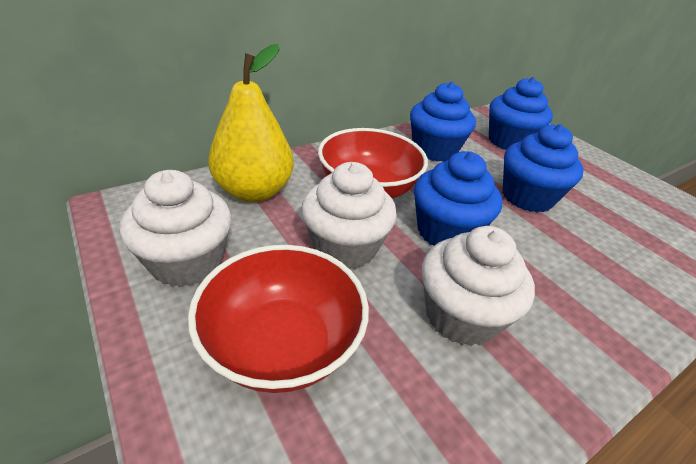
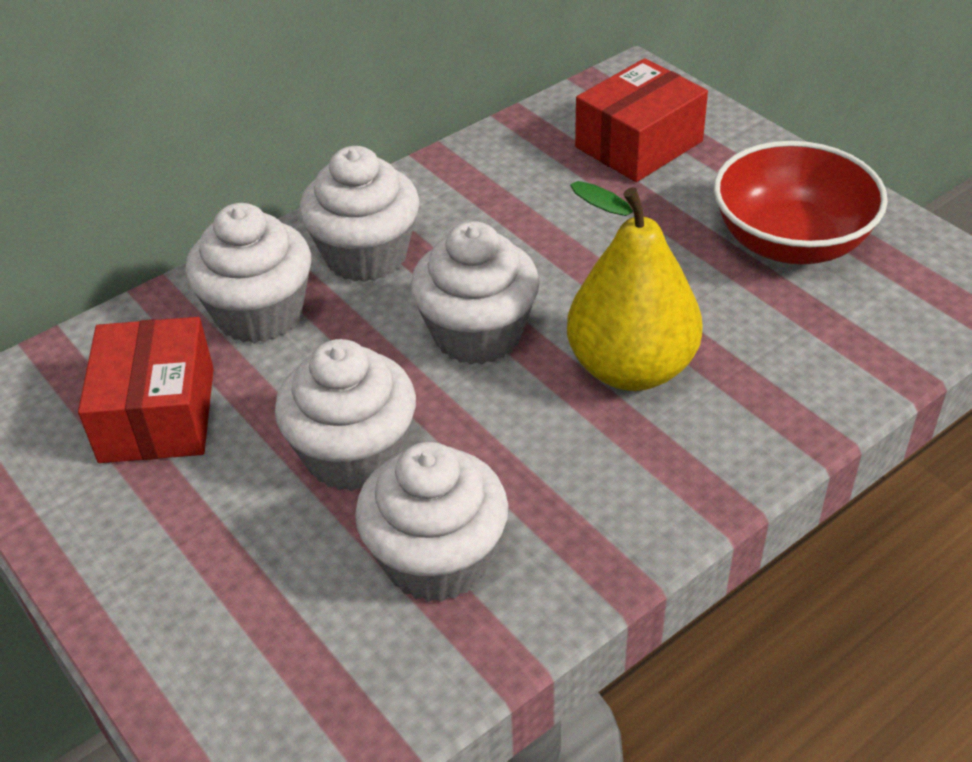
blue cupcake: 4 -> 0
red bowl: 2 -> 1
red box: 0 -> 2
white cupcake: 3 -> 5

